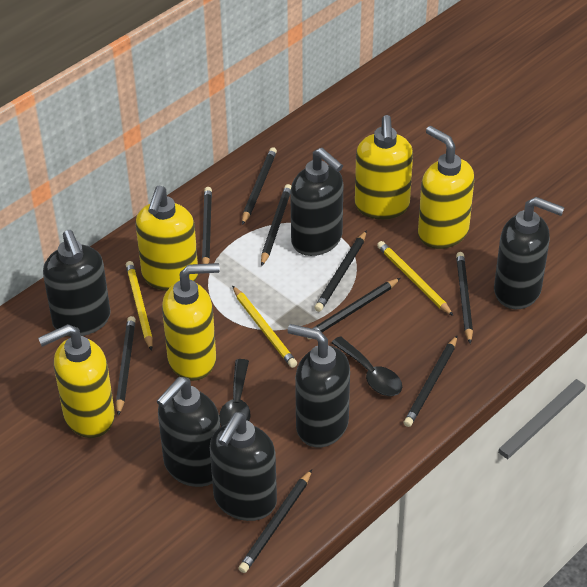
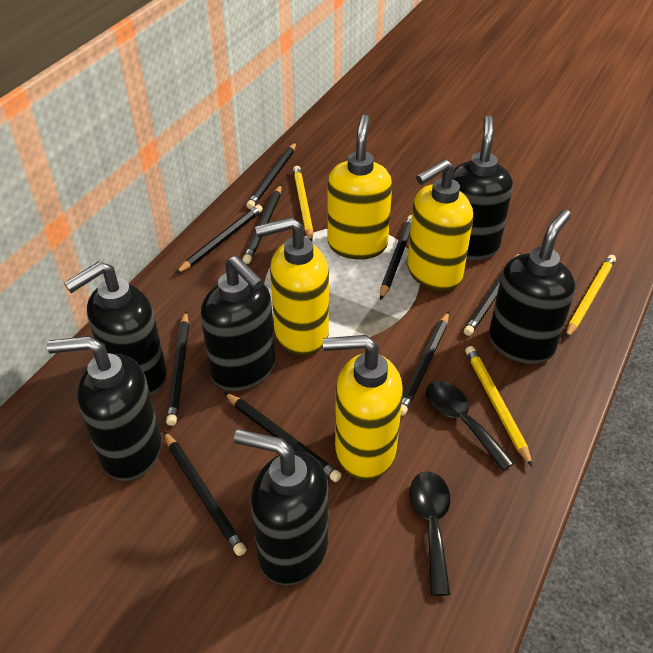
yellow soap dispenser: 5 -> 4

